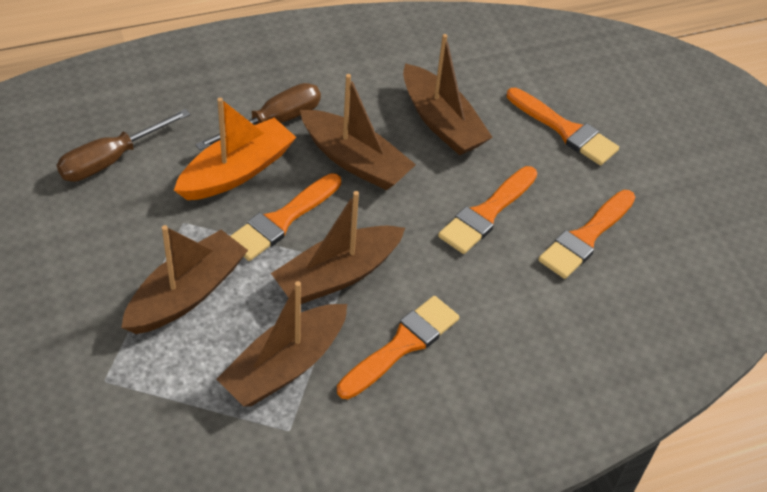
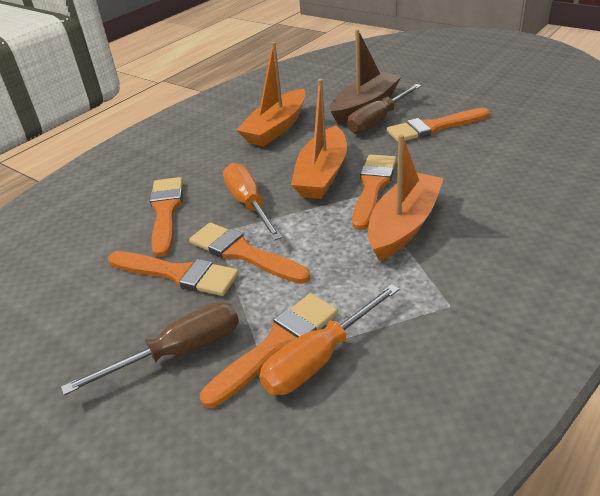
brown boat: 5 -> 1
orange boat: 1 -> 3
orange brush: 5 -> 6
orange screwdriver: 0 -> 2

